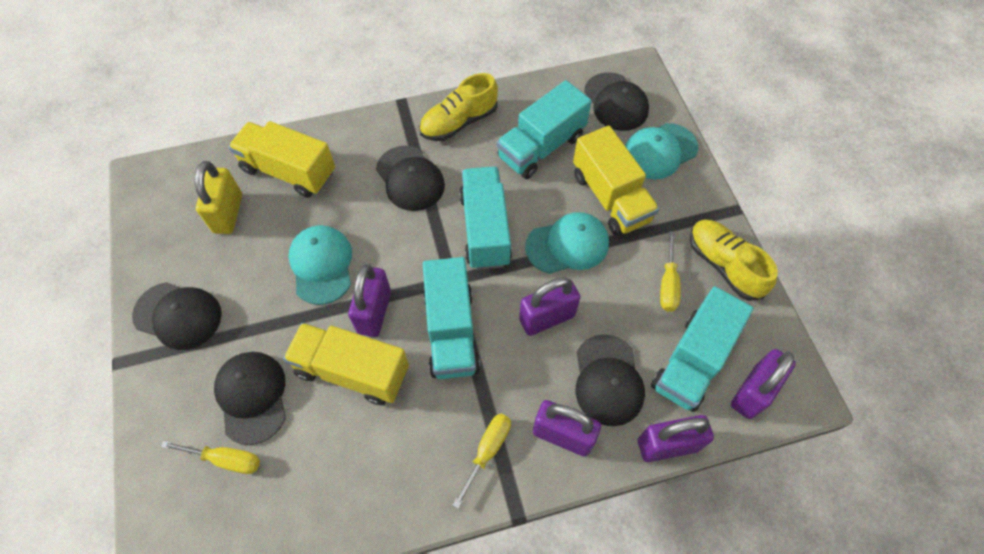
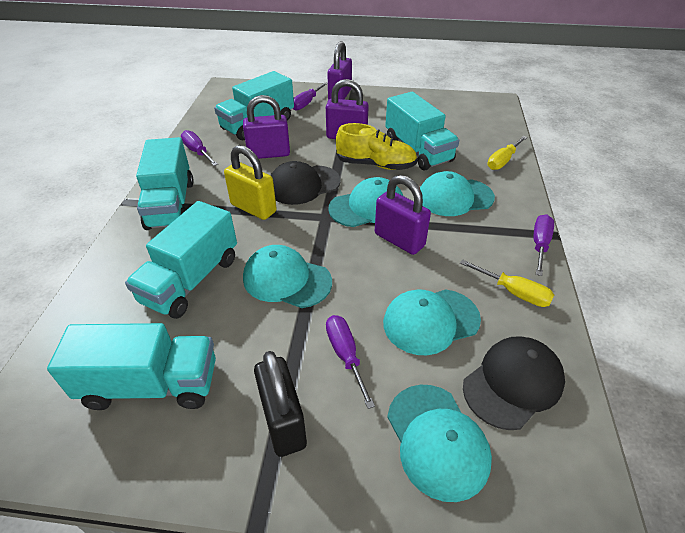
black cap: 5 -> 2
black padlock: 0 -> 1
purple padlock: 5 -> 4
purple screwdriver: 0 -> 4
turquoise cap: 3 -> 5
turquoise truck: 4 -> 5
yellow screwdriver: 3 -> 2
yellow shoe: 2 -> 1
yellow truck: 3 -> 0

